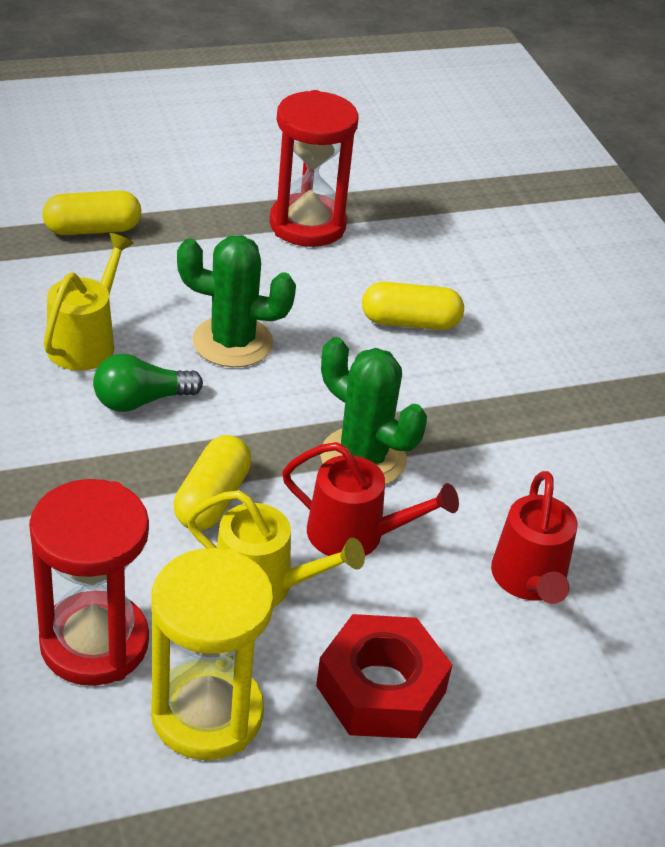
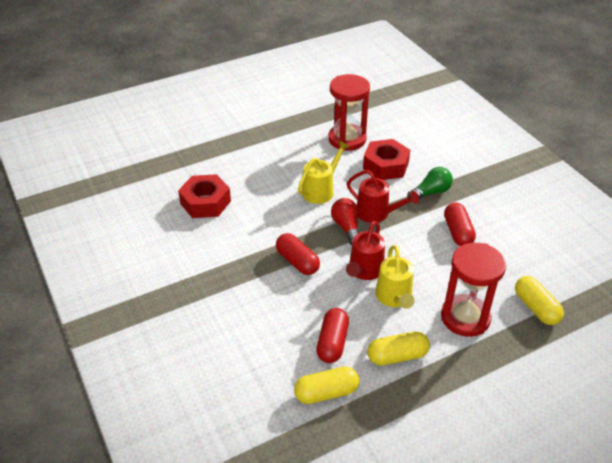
green cactus: 2 -> 0
red capsule: 0 -> 3
red light bulb: 0 -> 1
red nut: 1 -> 2
yellow hourglass: 1 -> 0

